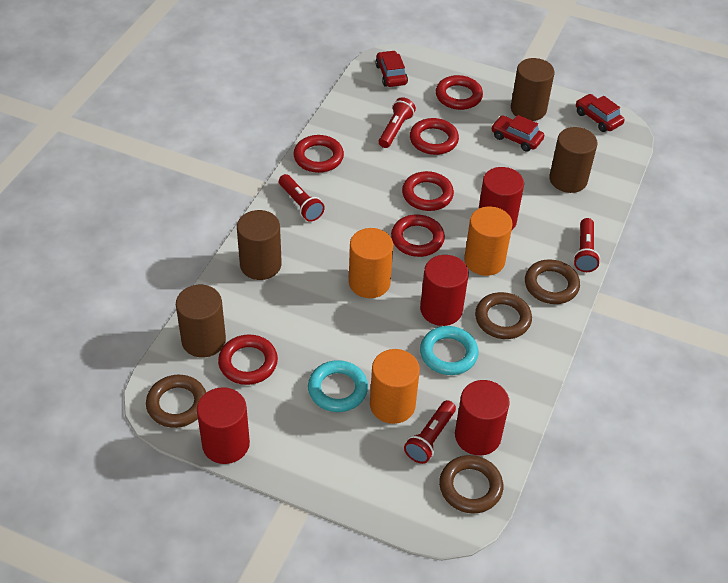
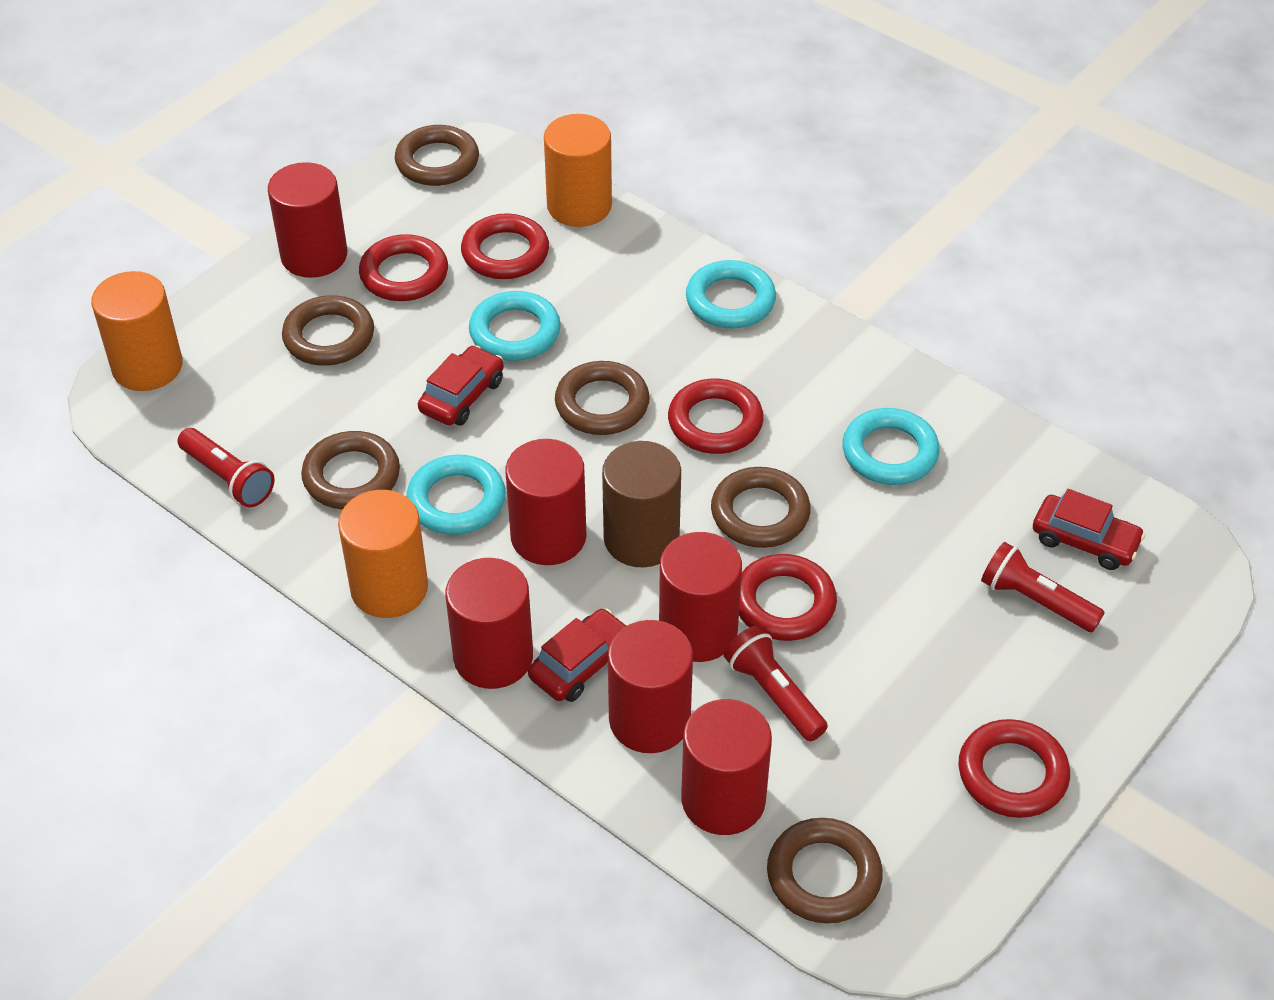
brown cylinder: 4 -> 1
brown ring: 4 -> 6
red cylinder: 4 -> 6
red flashlight: 4 -> 3
red ring: 6 -> 5
turquoise ring: 2 -> 4

